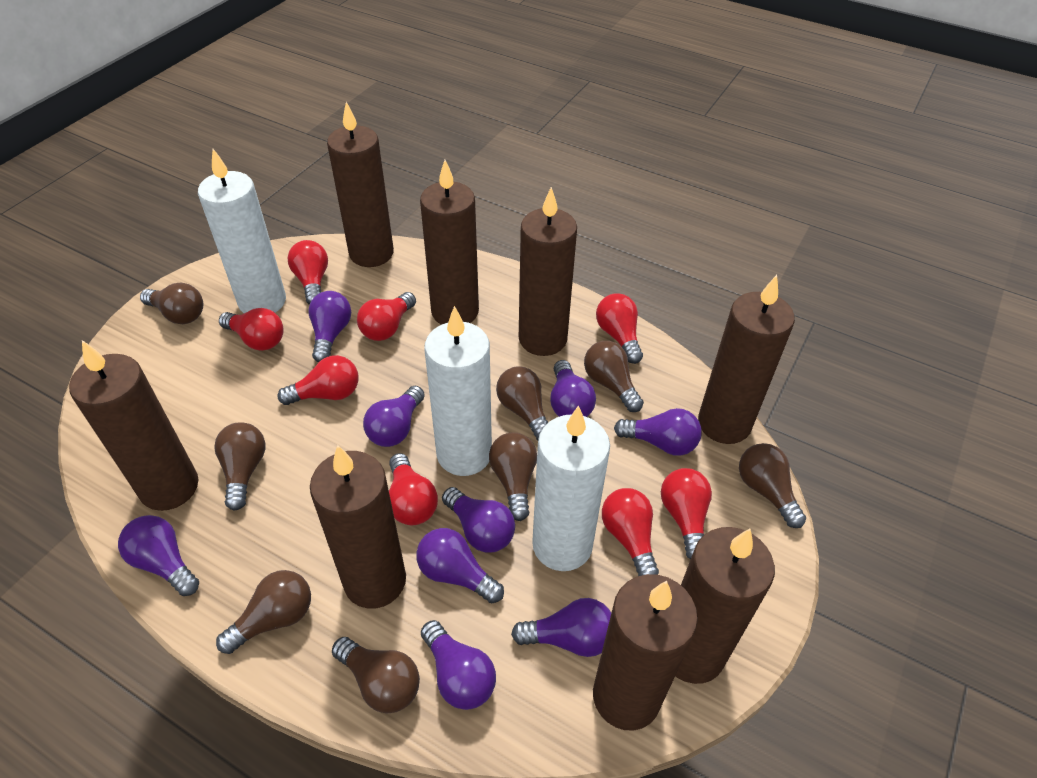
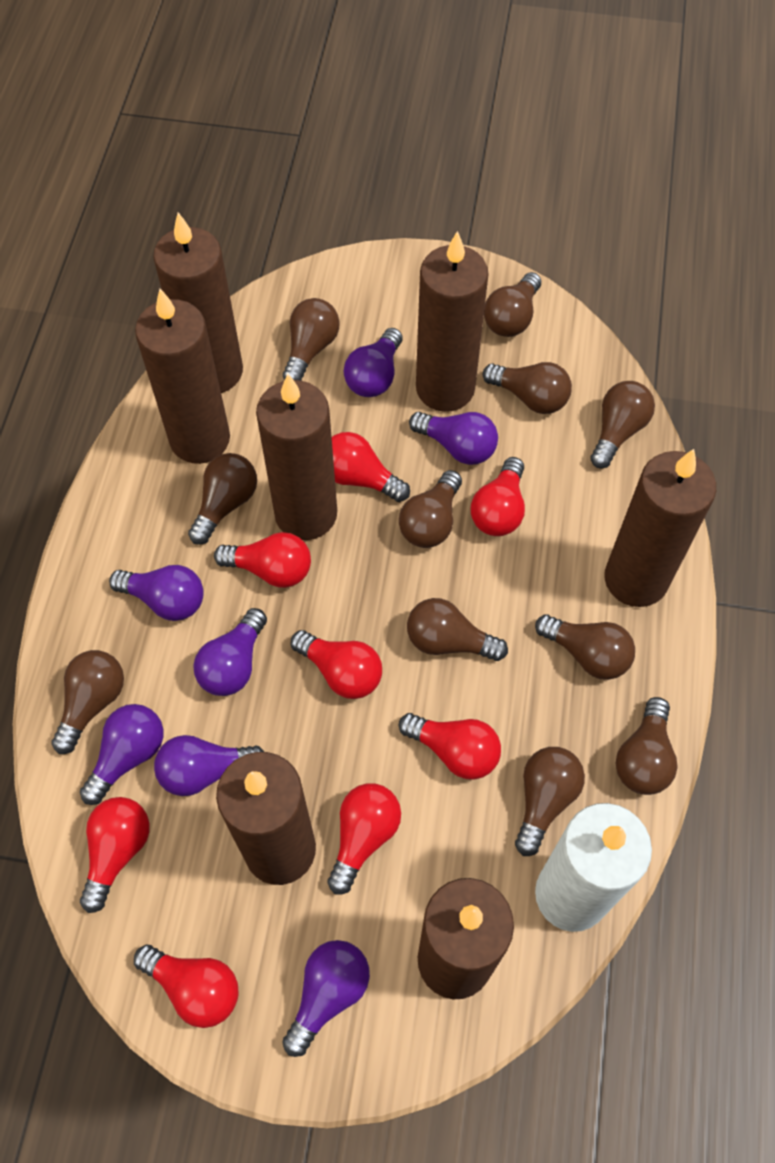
brown candle: 8 -> 7
brown light bulb: 8 -> 11
purple light bulb: 9 -> 7
white candle: 3 -> 1

